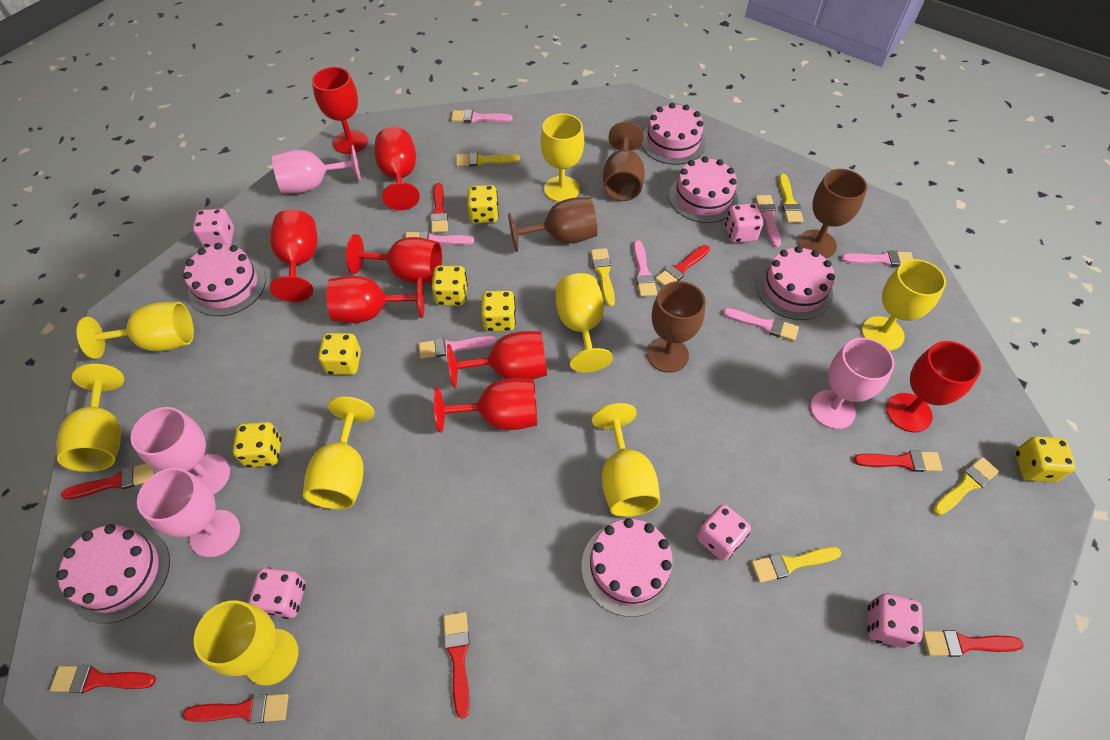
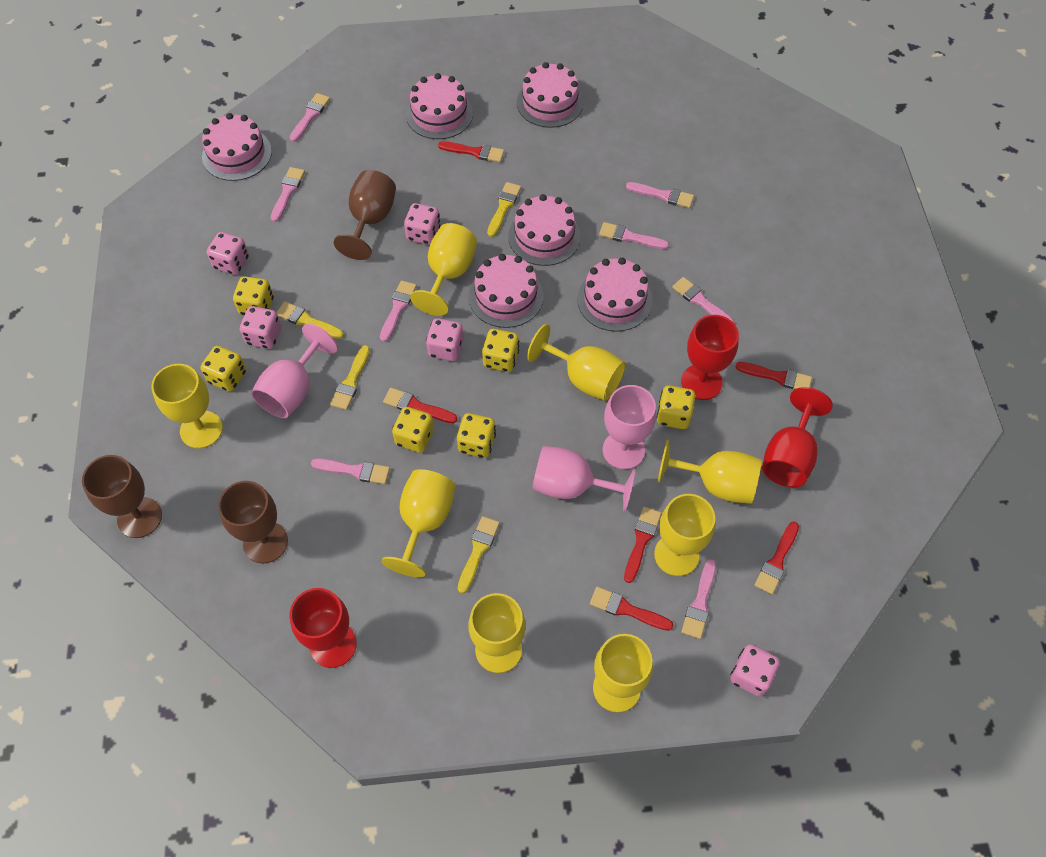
brown goblet: 4 -> 3
pink brush: 7 -> 8
pink goblet: 4 -> 3
red brush: 8 -> 6
red goblet: 8 -> 3
yellow brush: 5 -> 4

